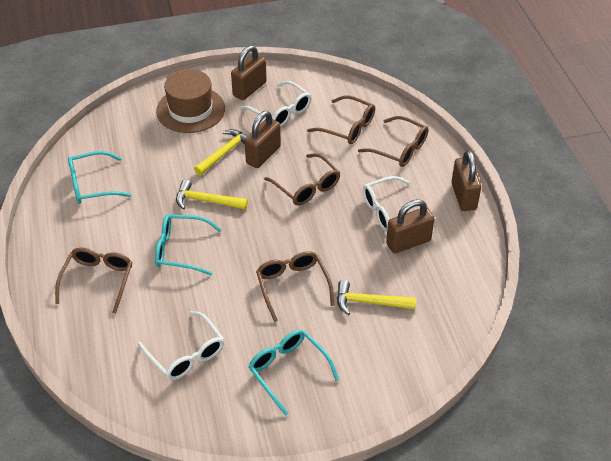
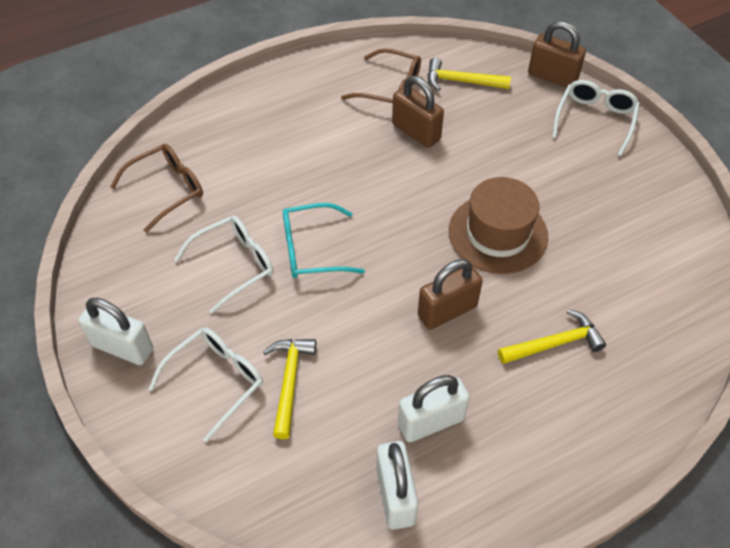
brown glasses: 5 -> 2
brown padlock: 4 -> 3
turquoise glasses: 3 -> 1
white padlock: 0 -> 3

